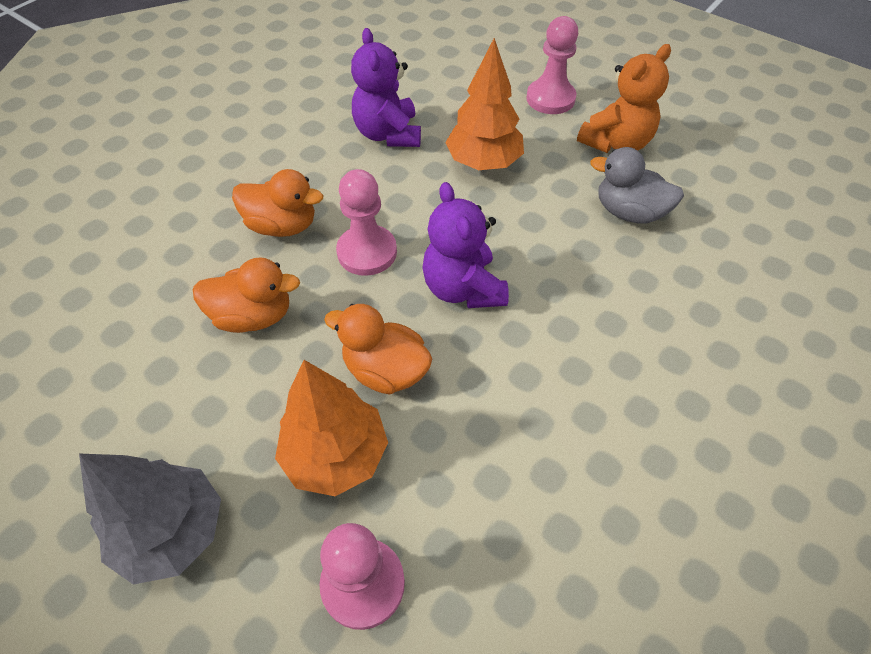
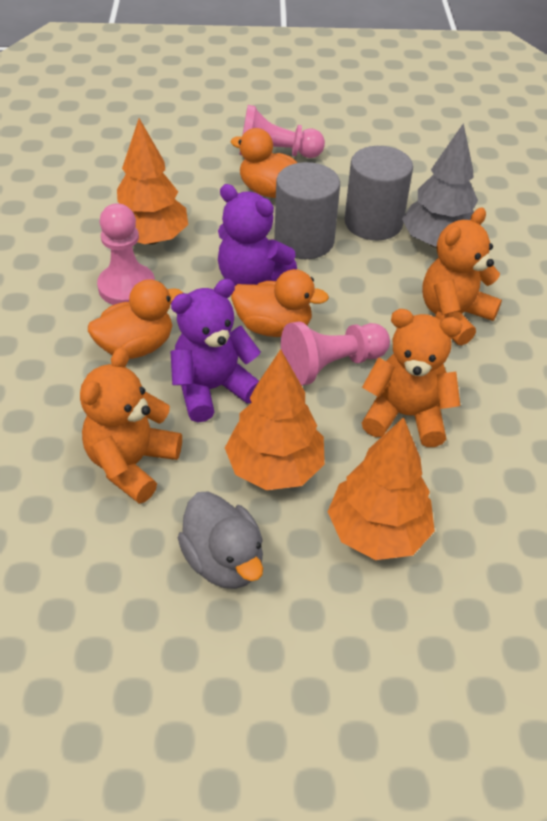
grey cylinder: 0 -> 2
orange teddy bear: 1 -> 3
orange tree: 2 -> 3

